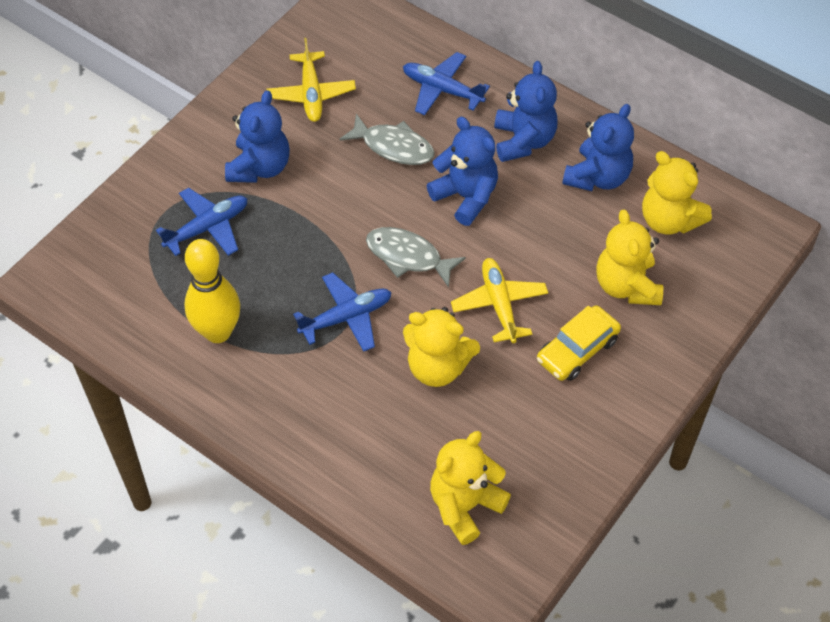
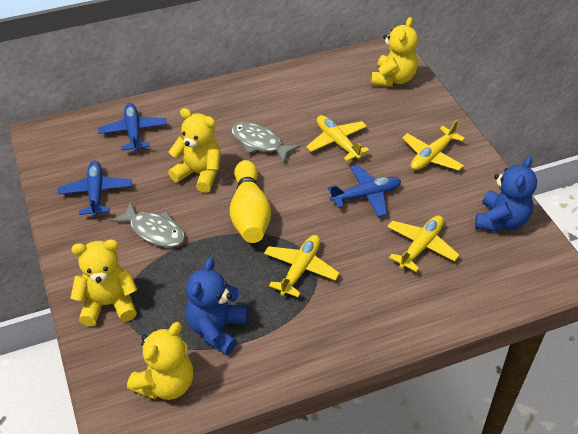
blue teddy bear: 4 -> 2
yellow car: 1 -> 0
yellow plane: 2 -> 4

